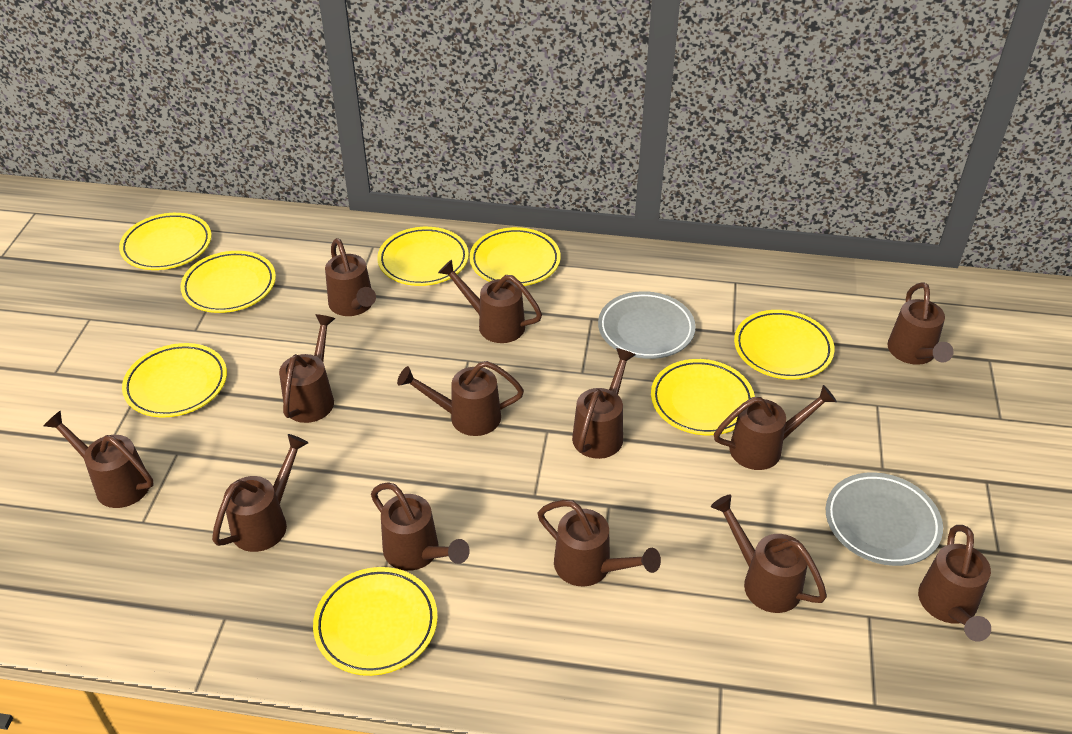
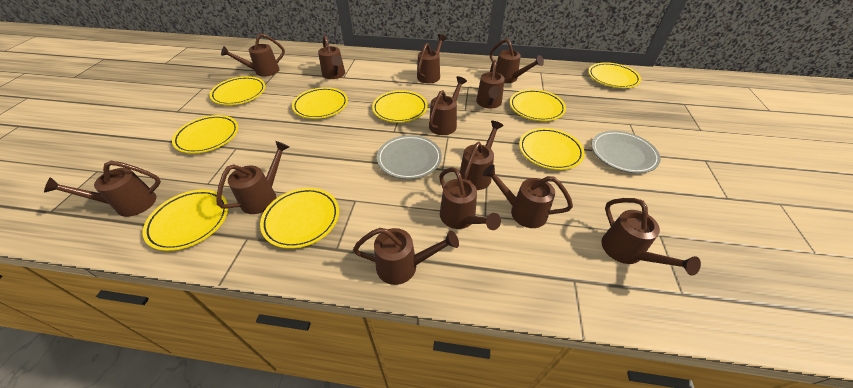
yellow plate: 8 -> 9

